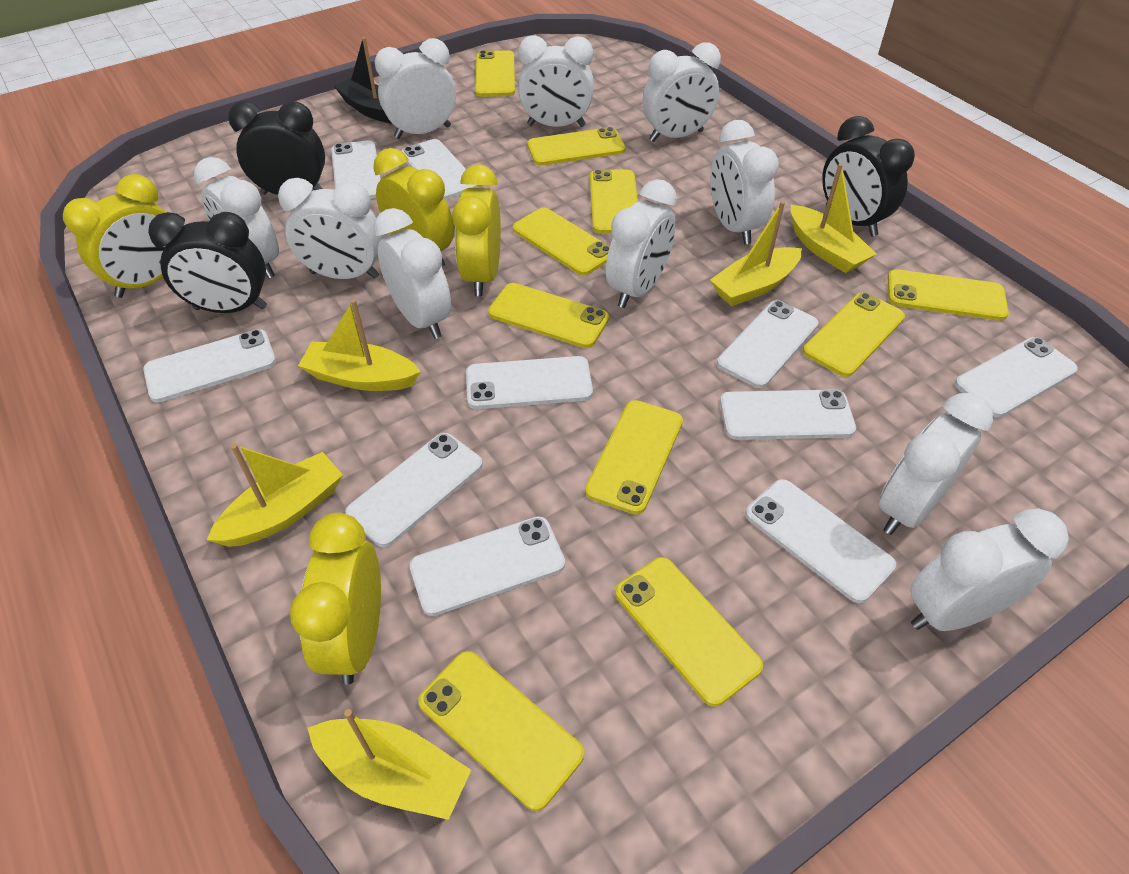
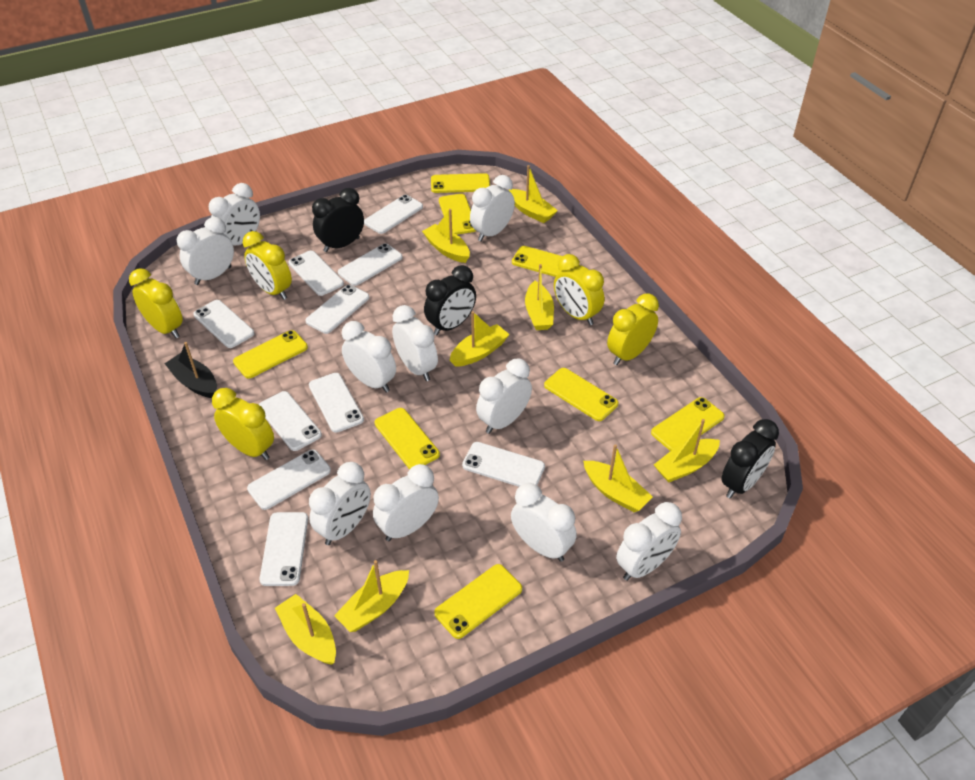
yellow boat: 5 -> 8
yellow clock: 4 -> 5
yellow phone: 10 -> 8

